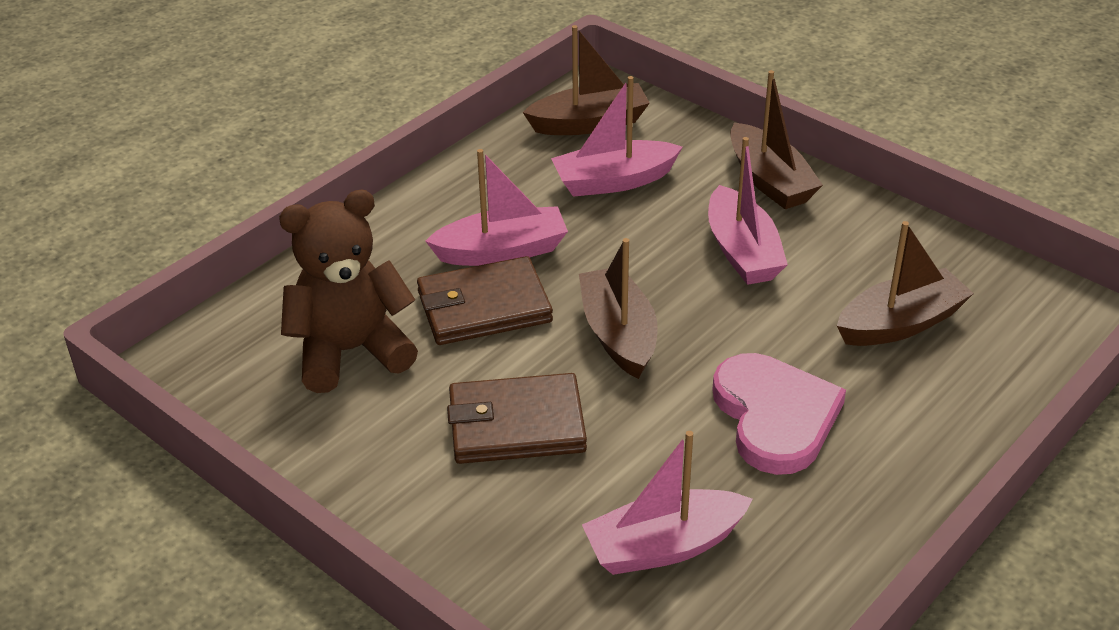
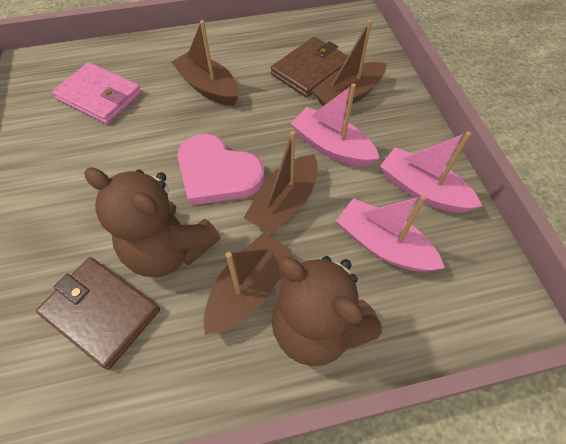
brown teddy bear: 1 -> 2
pink boat: 4 -> 3
pink wallet: 0 -> 1

